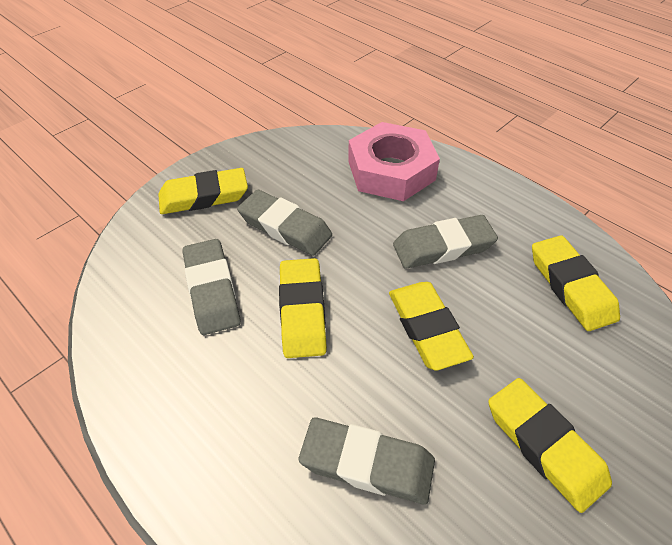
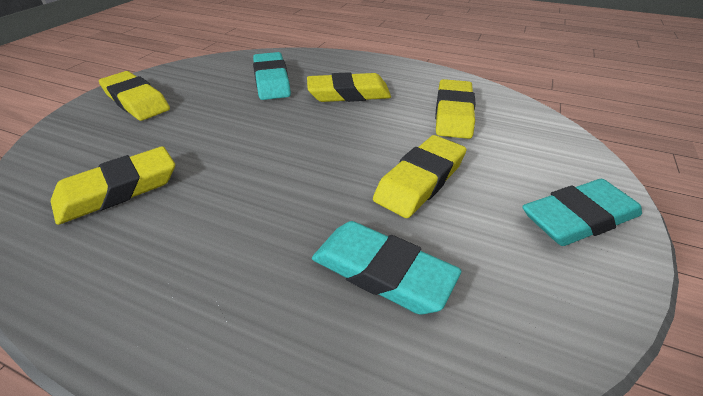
grey eraser: 4 -> 0
pink nut: 1 -> 0
turquoise eraser: 0 -> 3

